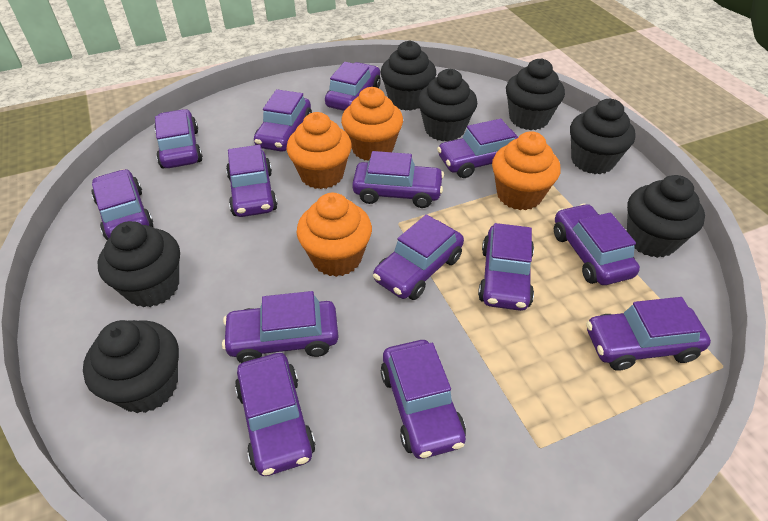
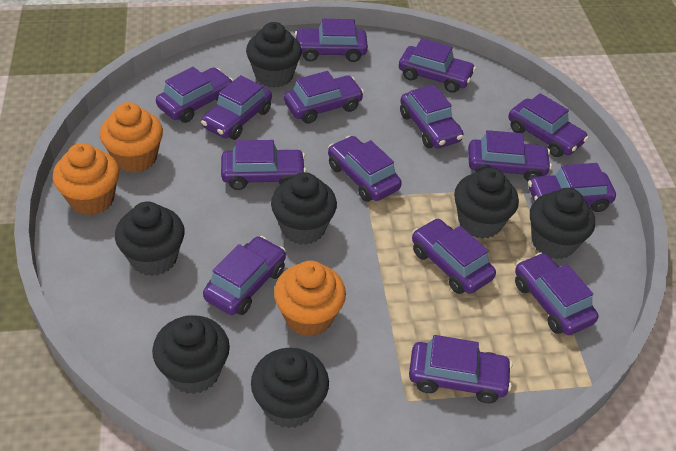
orange cupcake: 4 -> 3
purple car: 14 -> 15

